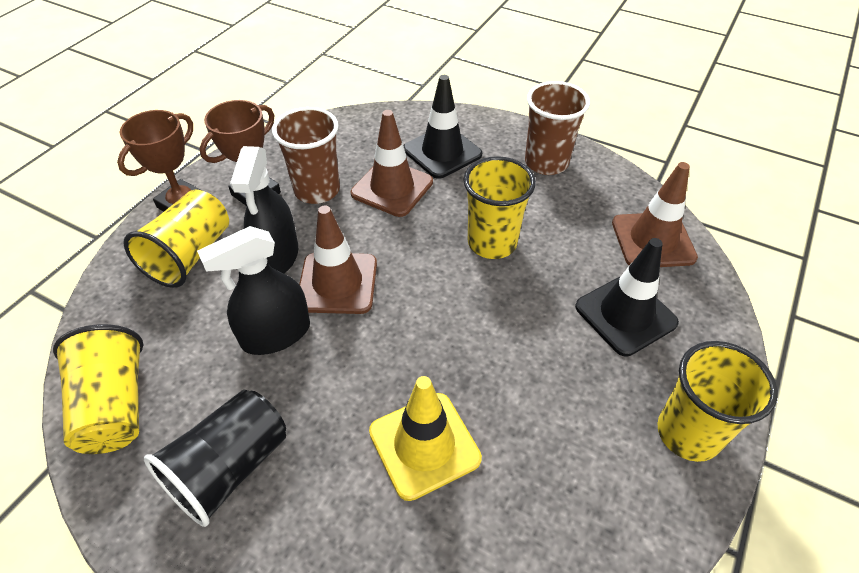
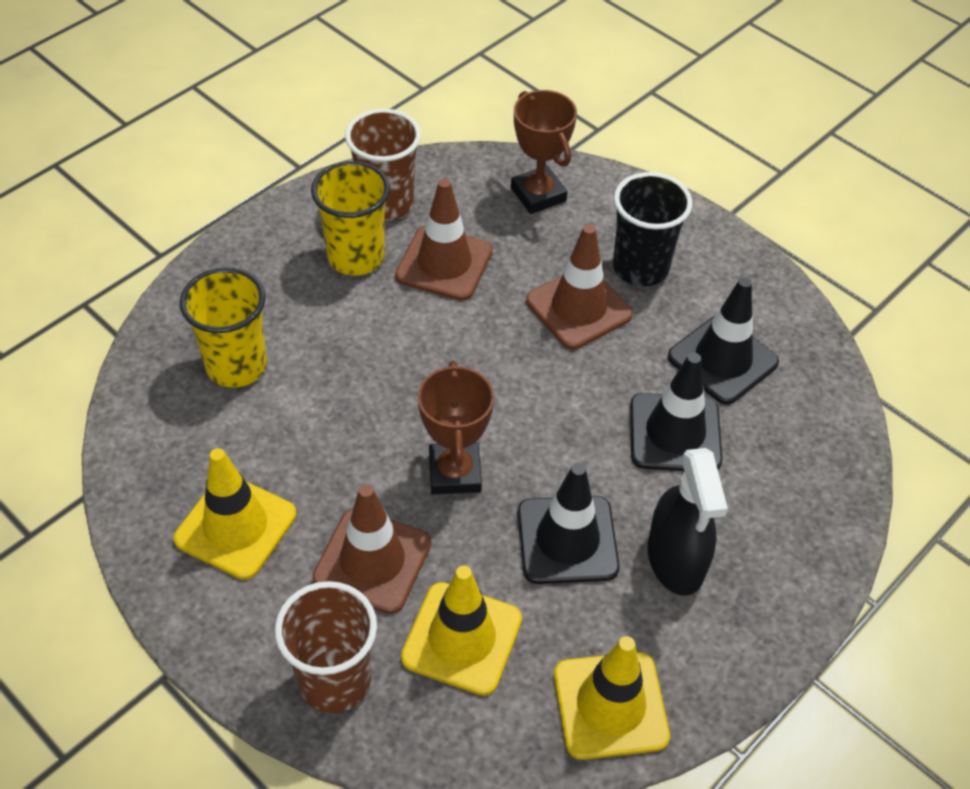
black spray bottle: 2 -> 1
black traffic cone: 2 -> 3
yellow cup: 4 -> 2
yellow traffic cone: 1 -> 3

